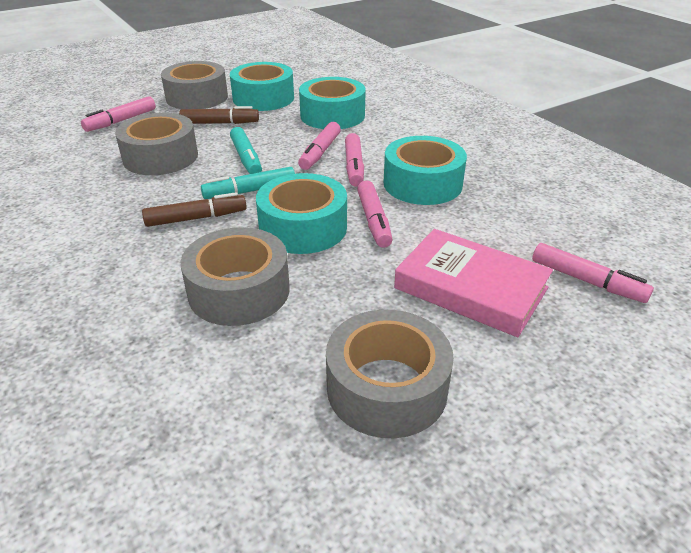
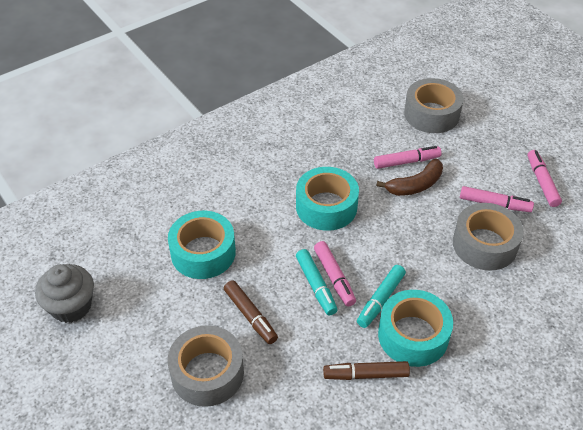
brown banana: 0 -> 1
grey cupcake: 0 -> 1
grey tape: 4 -> 3
pink book: 1 -> 0
pink marker: 5 -> 4
turquoise tape: 4 -> 3

